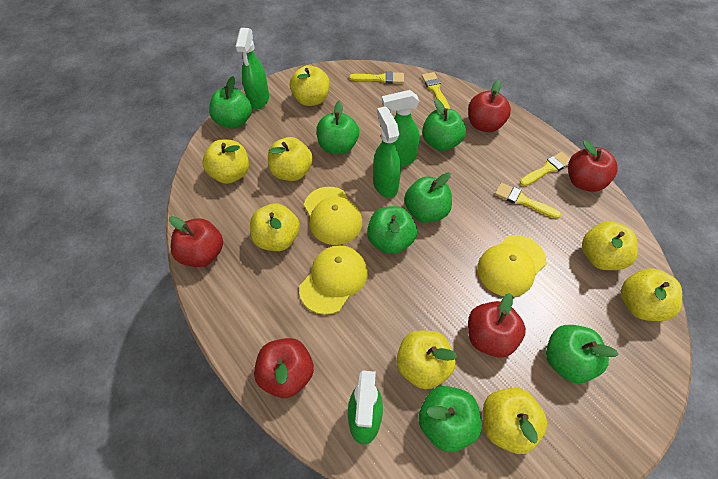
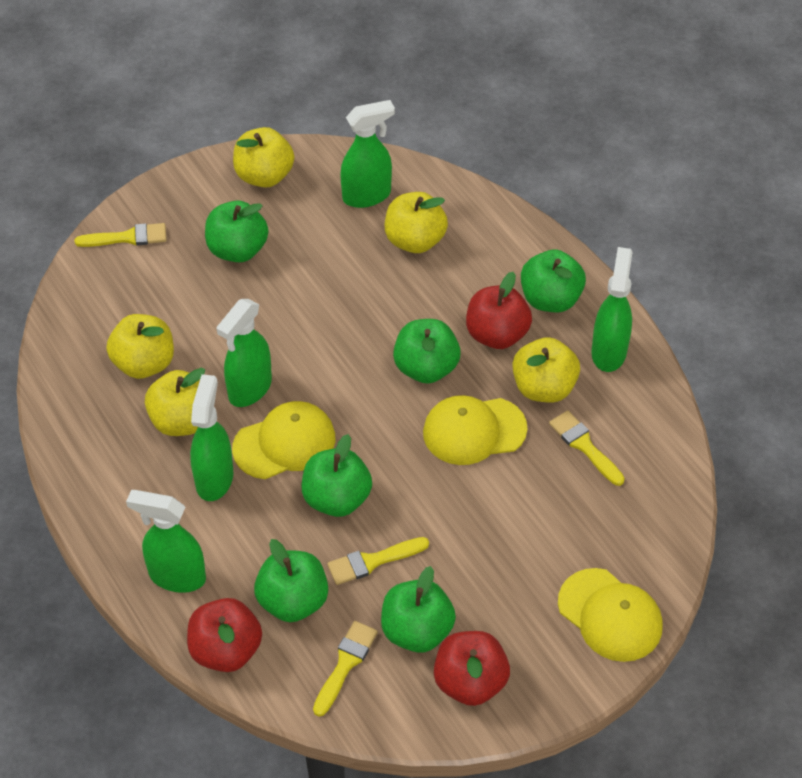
green apple: 7 -> 6
green spray bottle: 4 -> 5
red apple: 5 -> 3
yellow apple: 8 -> 5

